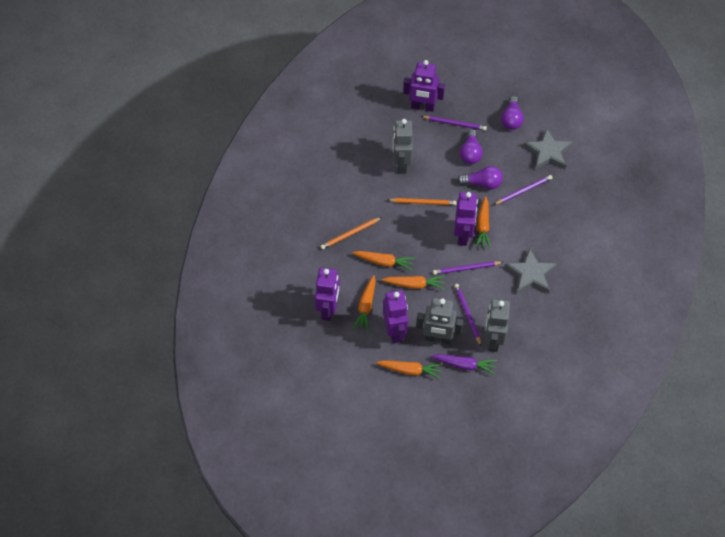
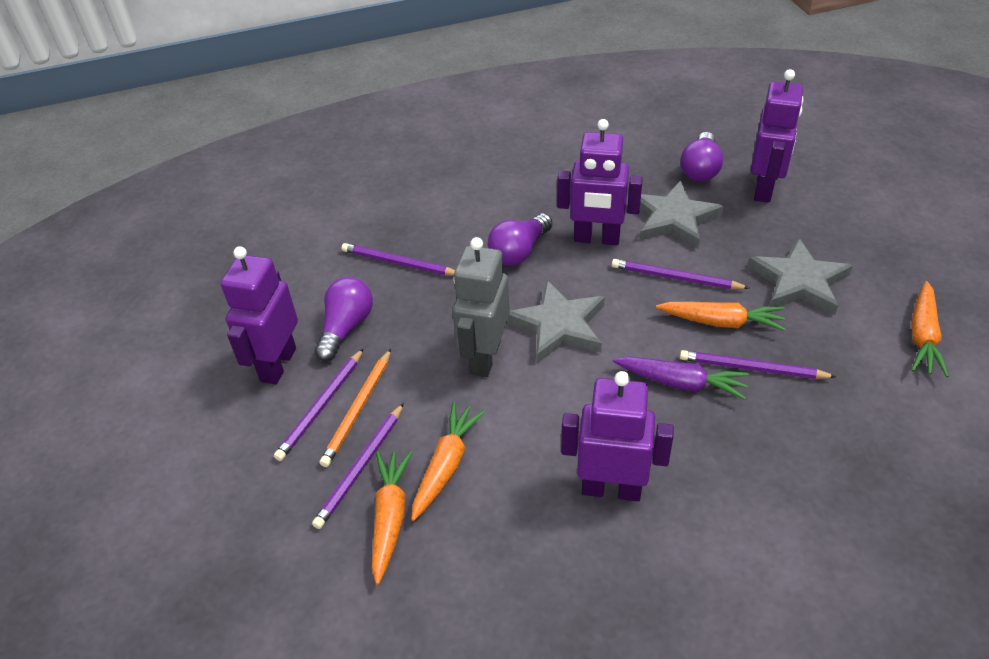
grey robot: 3 -> 1
grey star: 2 -> 3
orange carrot: 5 -> 4
orange pencil: 2 -> 1
purple pencil: 4 -> 5

